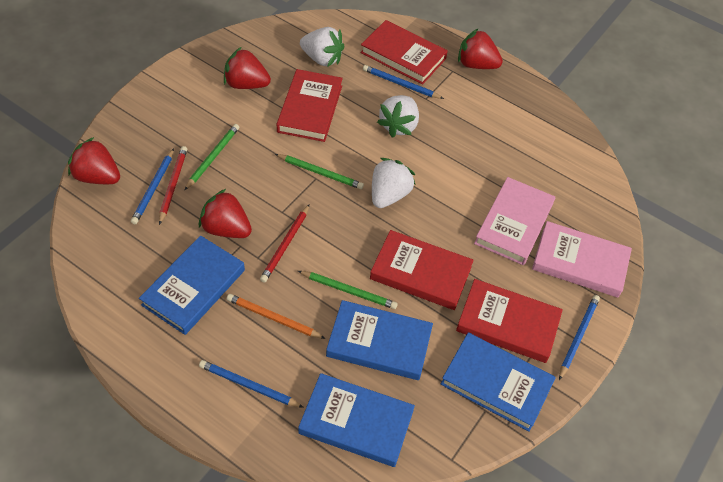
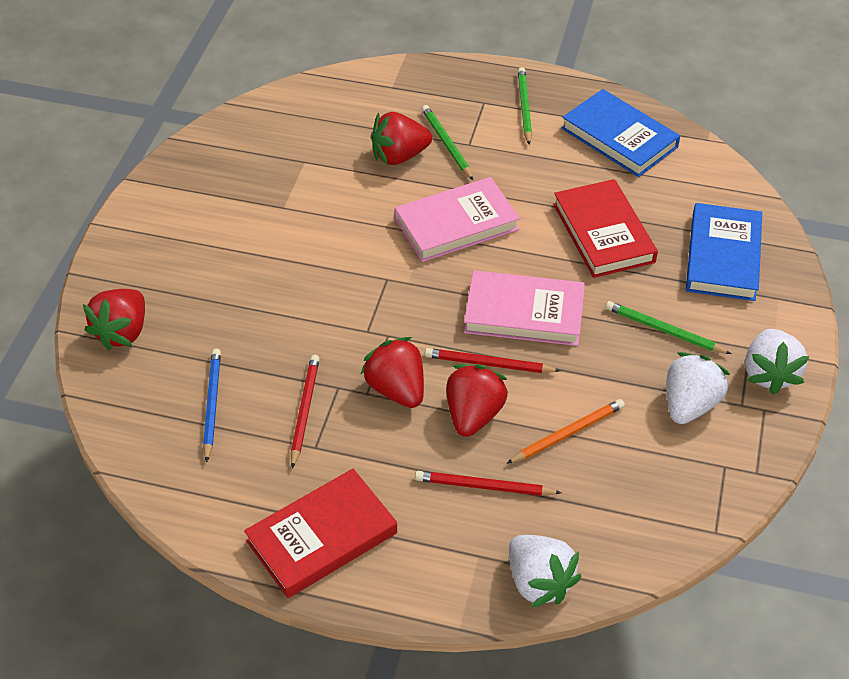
blue book: 4 -> 2
blue pencil: 4 -> 1
red book: 4 -> 2
red pencil: 2 -> 3

